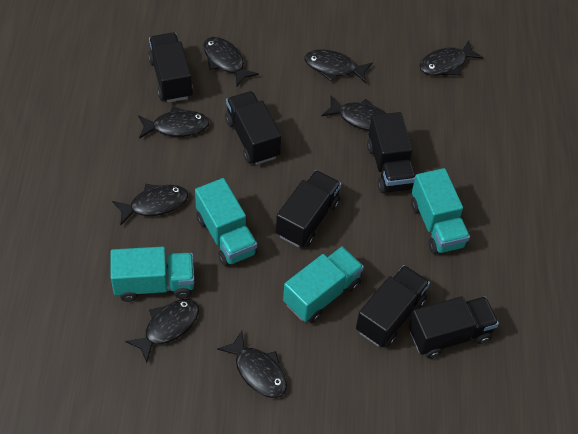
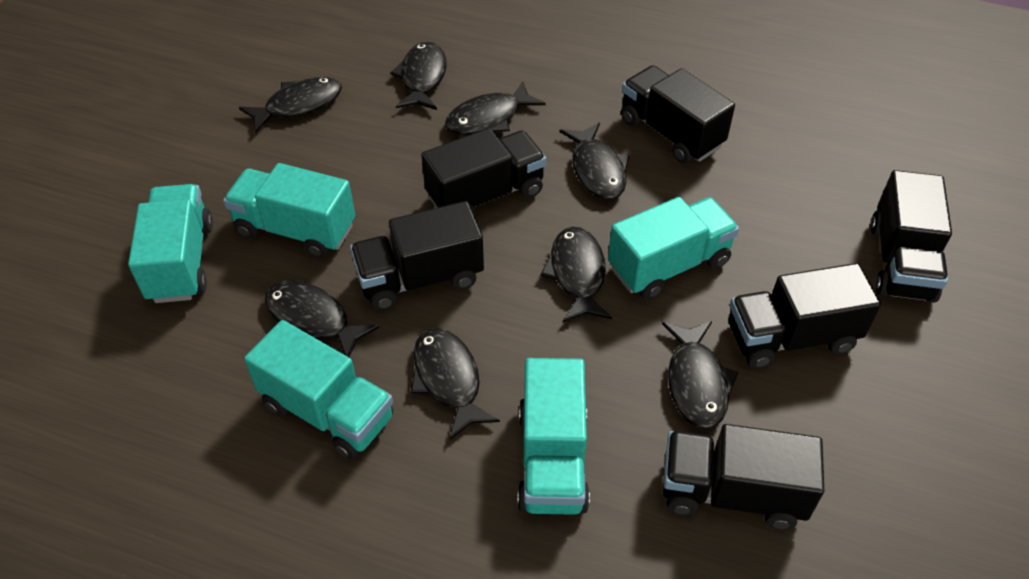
turquoise truck: 4 -> 5

